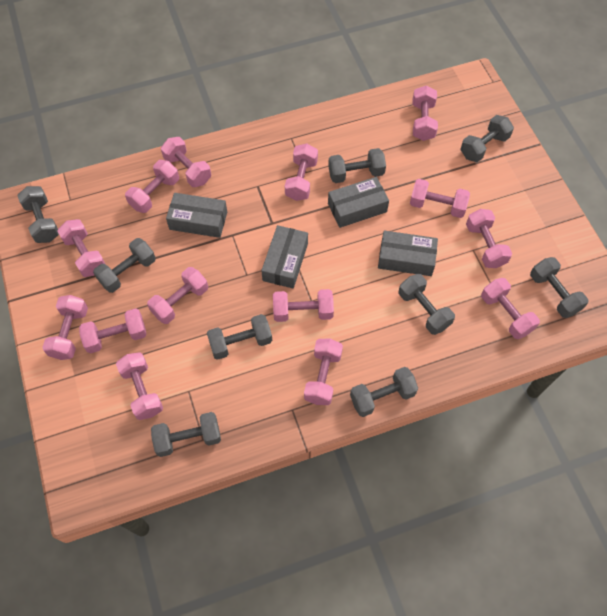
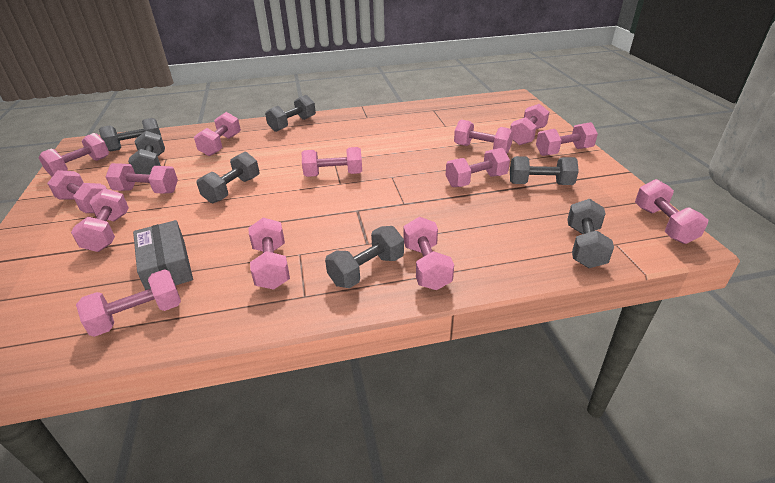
grey box: 4 -> 1
grey dumbbell: 9 -> 7

